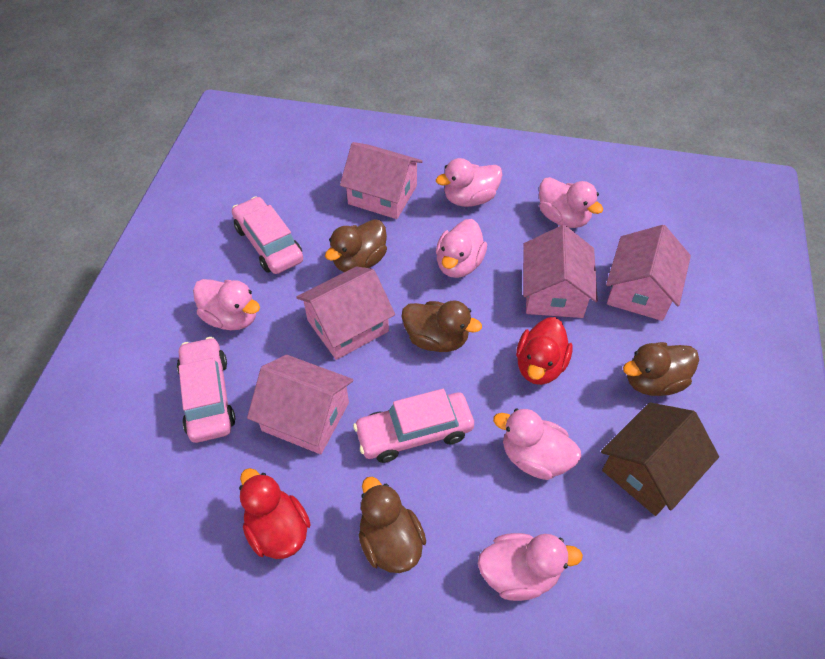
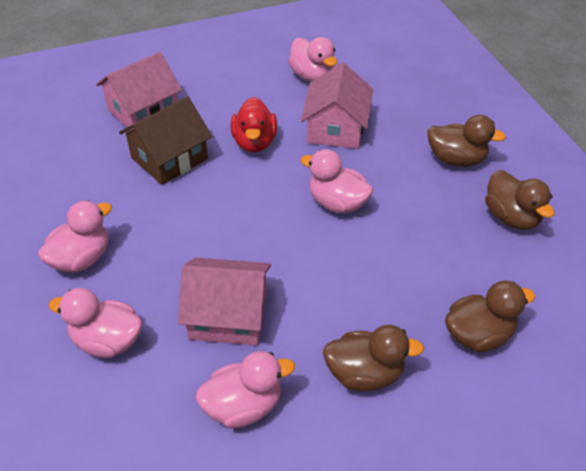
pink car: 3 -> 0
pink duck: 6 -> 5
pink house: 5 -> 3
red duck: 2 -> 1

